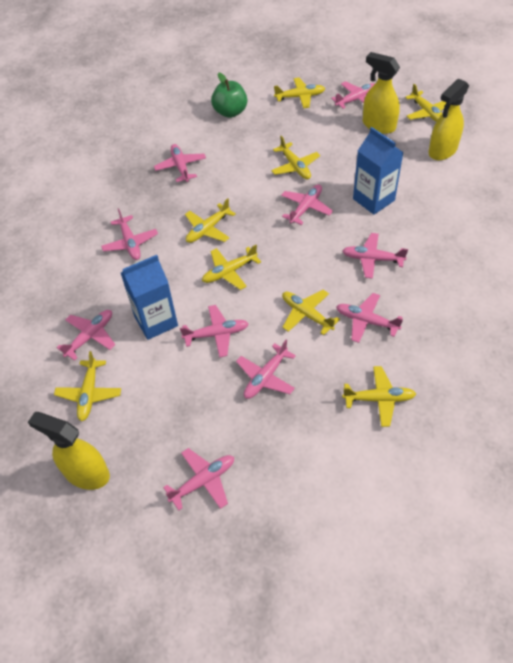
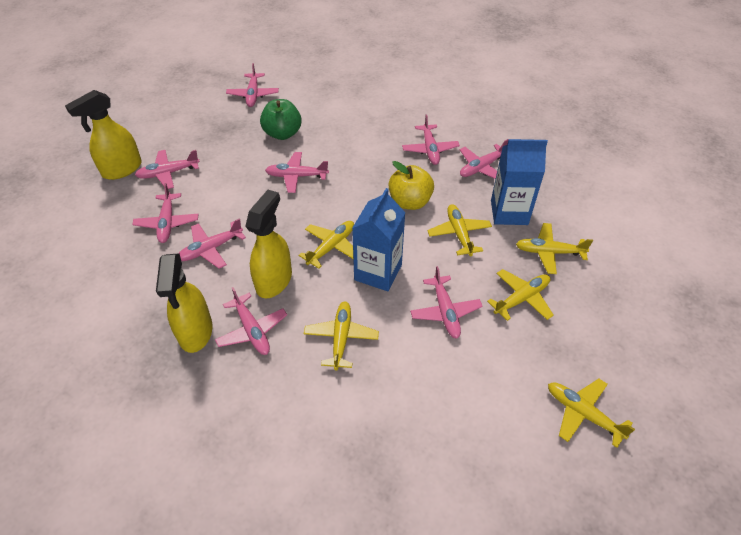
pink plane: 10 -> 9
yellow apple: 0 -> 1
yellow plane: 8 -> 6

